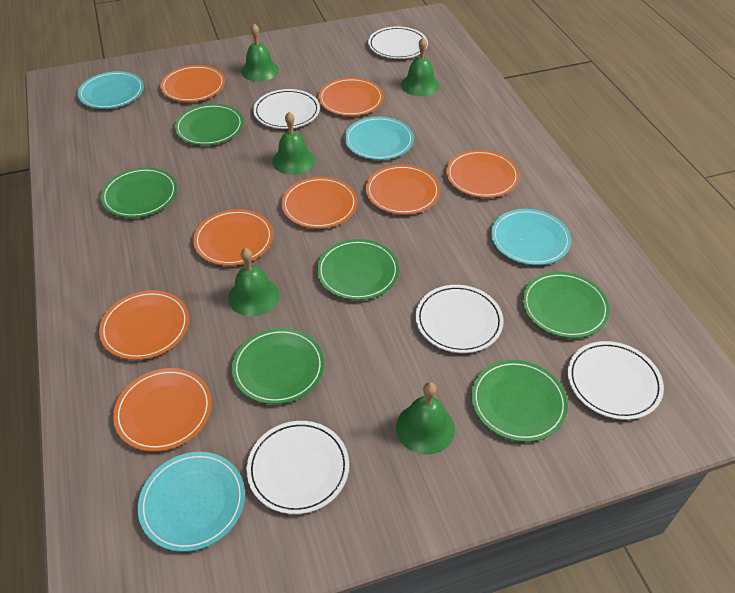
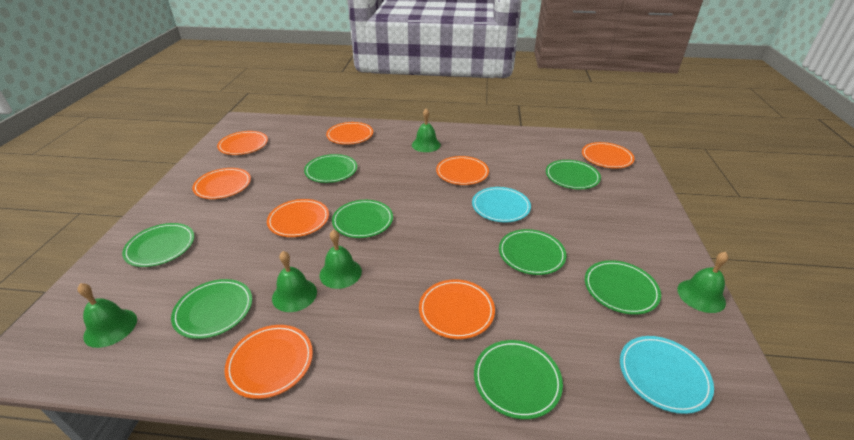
green plate: 6 -> 8
turquoise plate: 4 -> 2
white plate: 5 -> 0

